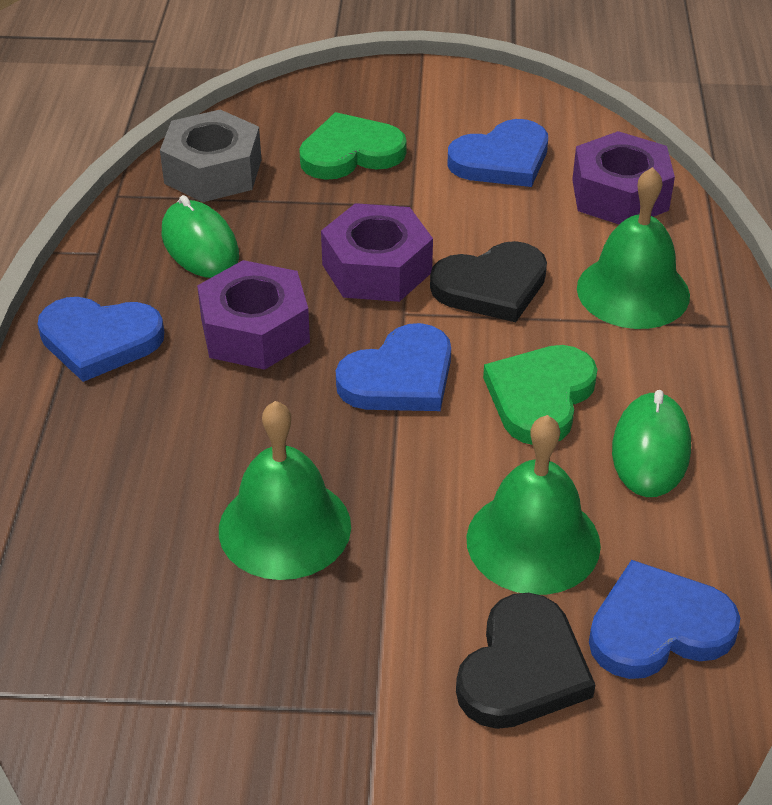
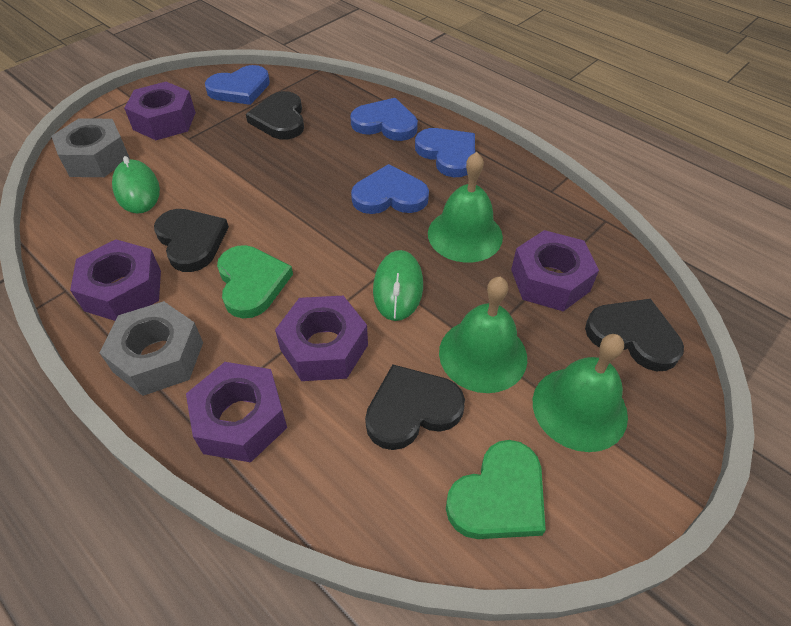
black heart: 2 -> 4
grey nut: 1 -> 2
purple nut: 3 -> 5

